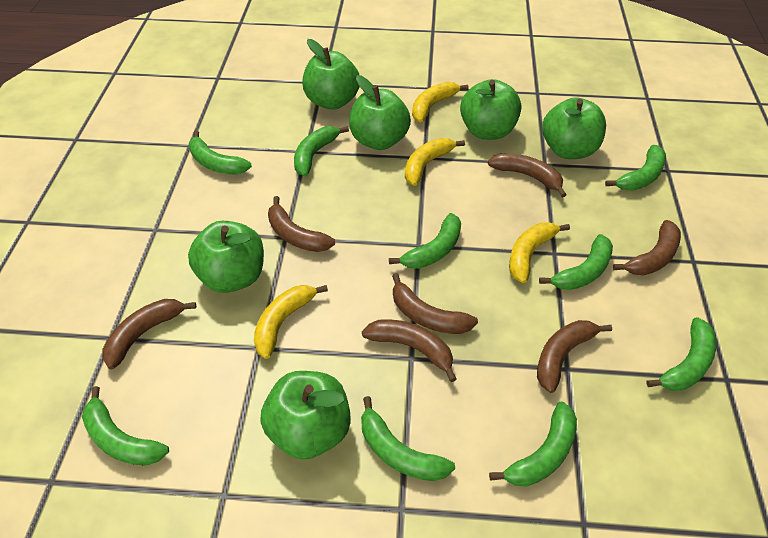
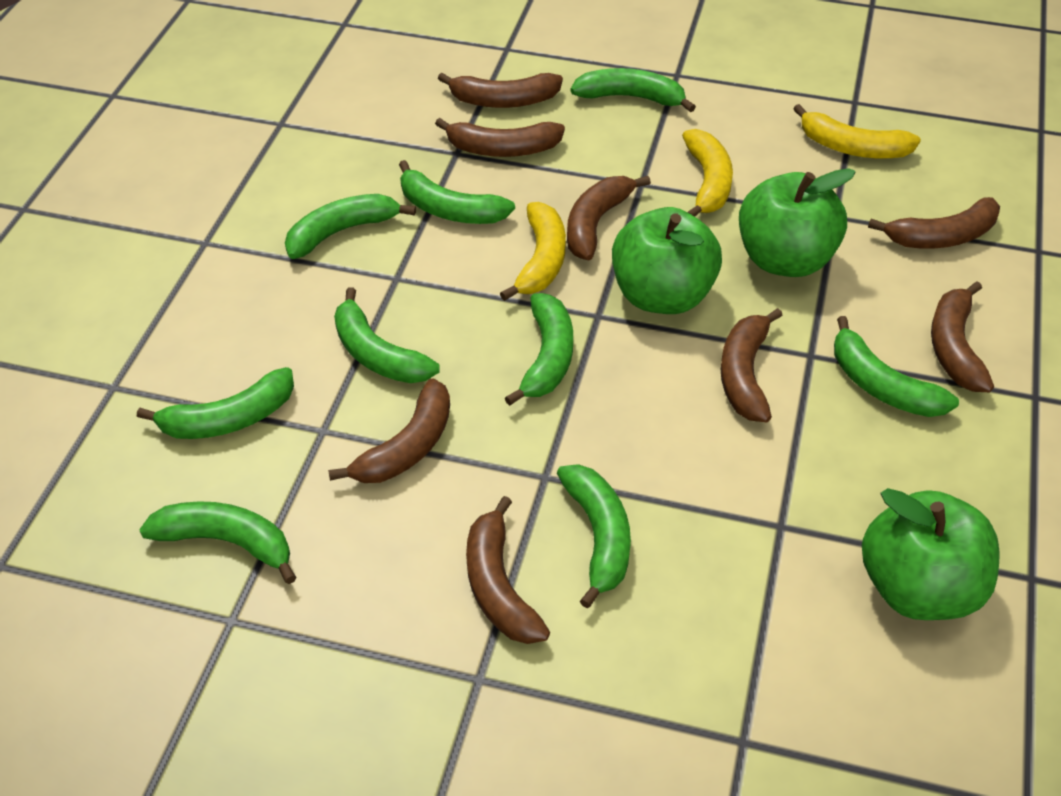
brown banana: 7 -> 8
green apple: 6 -> 3
yellow banana: 4 -> 3

